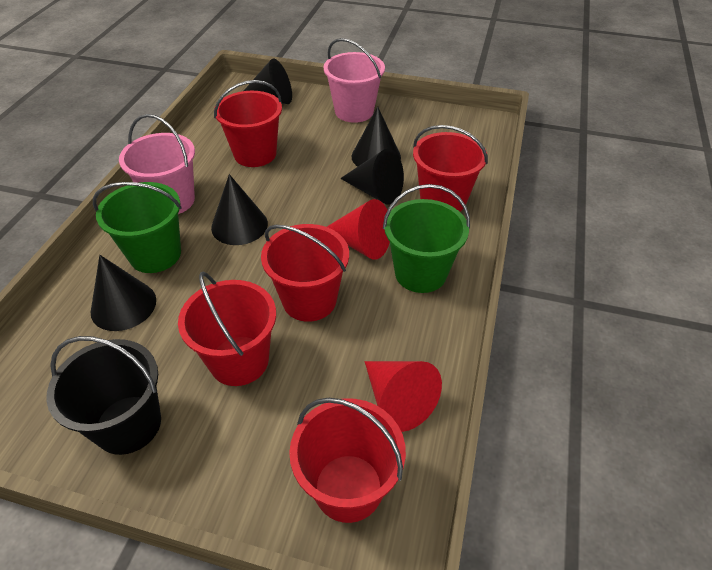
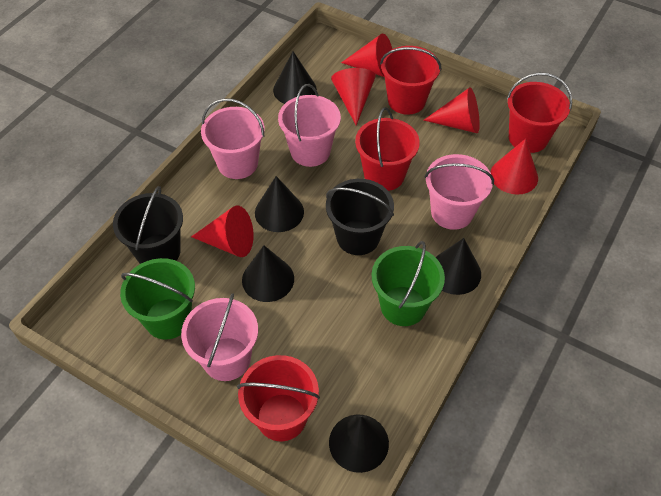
black bucket: 1 -> 2
pink bucket: 2 -> 4
red bucket: 5 -> 4
red cone: 2 -> 5

